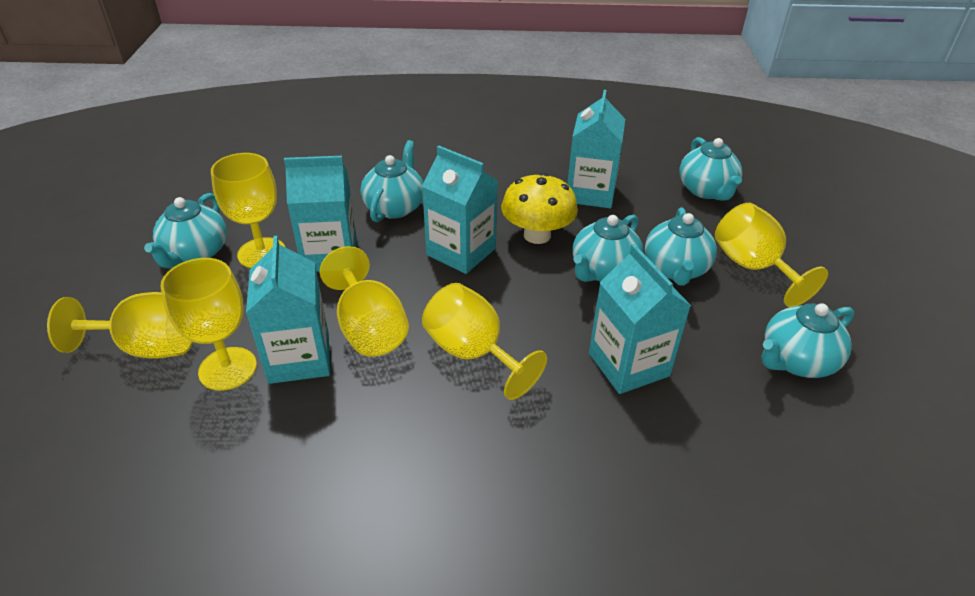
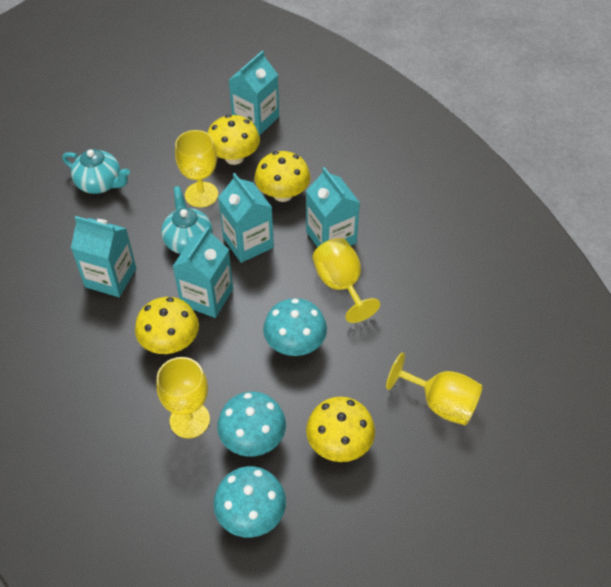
turquoise mushroom: 0 -> 3
turquoise teapot: 6 -> 2
yellow goblet: 6 -> 4
yellow mushroom: 1 -> 4

